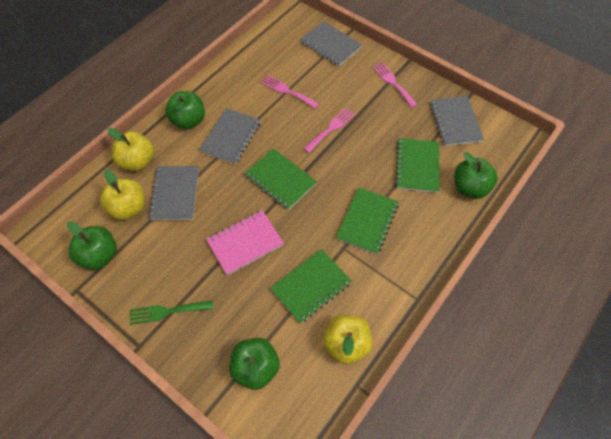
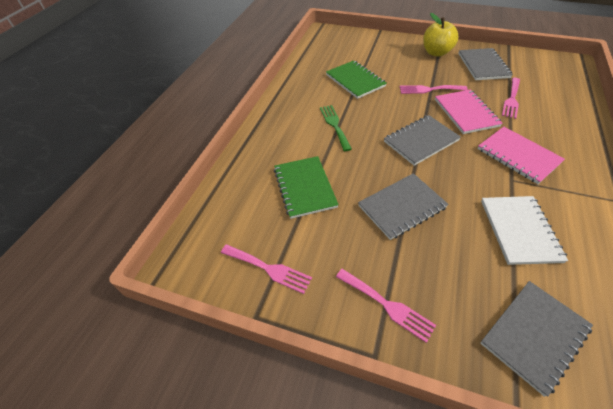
green apple: 4 -> 0
green notebook: 4 -> 2
pink fork: 3 -> 4
pink notebook: 1 -> 2
white notebook: 0 -> 1
yellow apple: 3 -> 1

